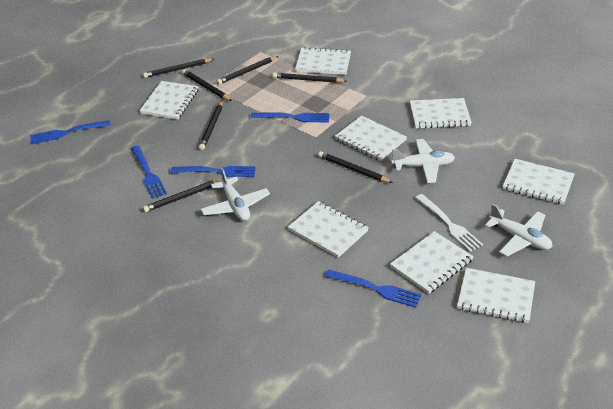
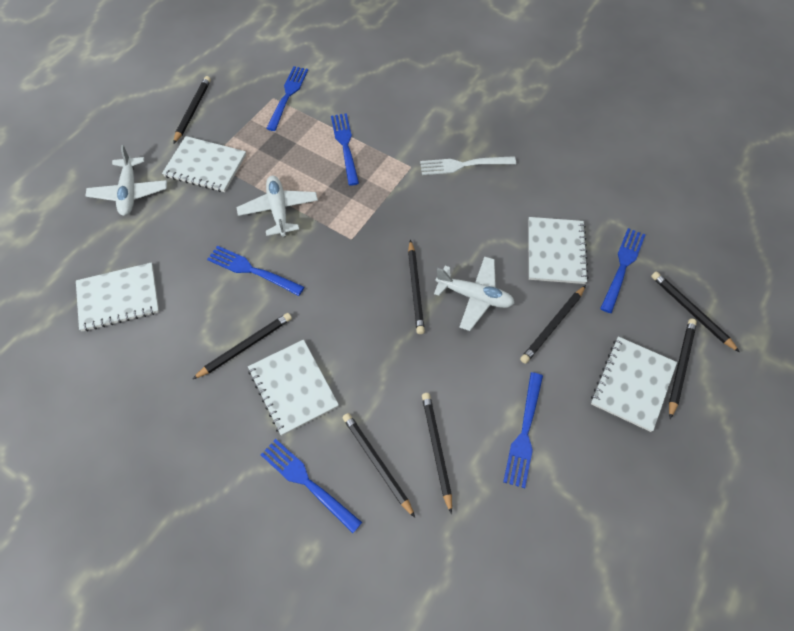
black pencil: 7 -> 8
blue fork: 5 -> 6
white notebook: 8 -> 5

